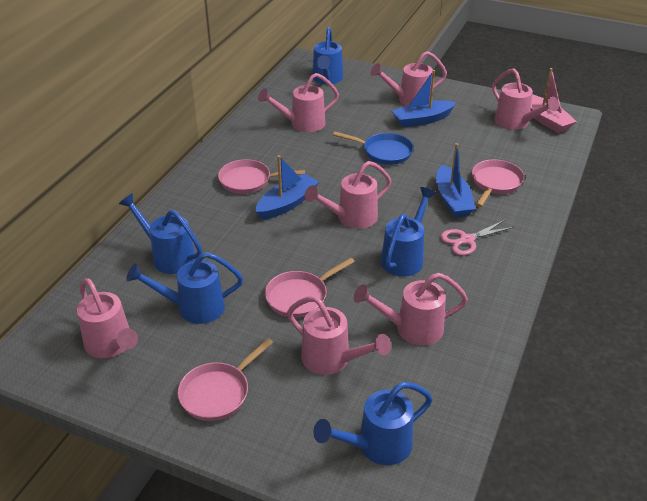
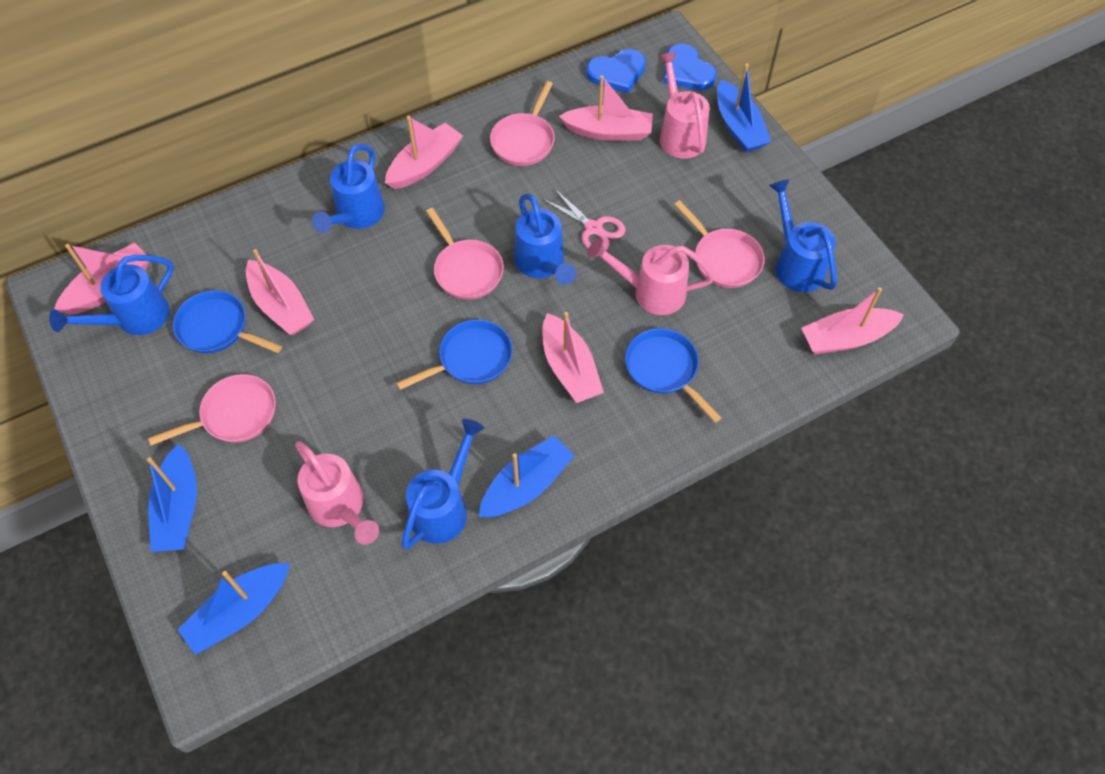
blue boat: 3 -> 4
blue heart: 0 -> 2
blue pan: 1 -> 3
pink boat: 1 -> 6
pink watering can: 7 -> 3

